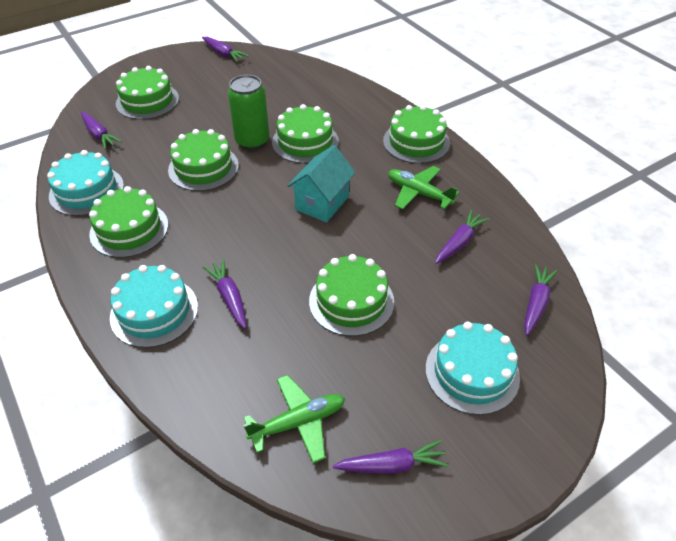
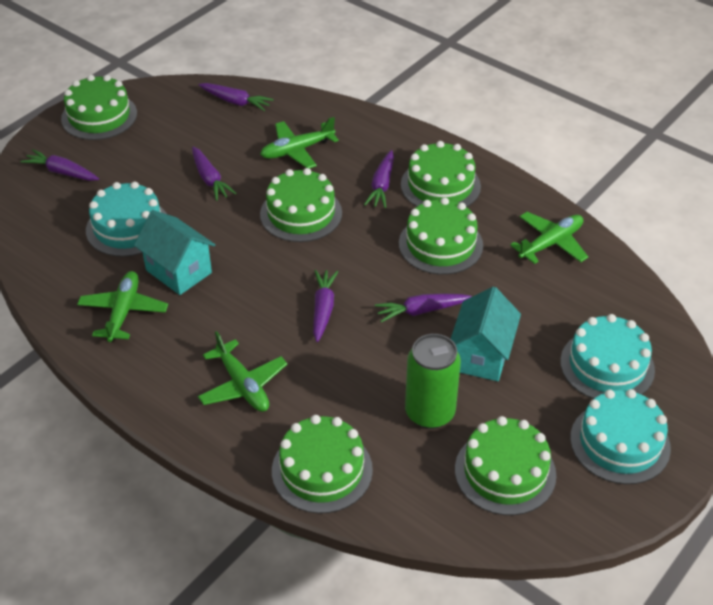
green plane: 2 -> 4
turquoise house: 1 -> 2

